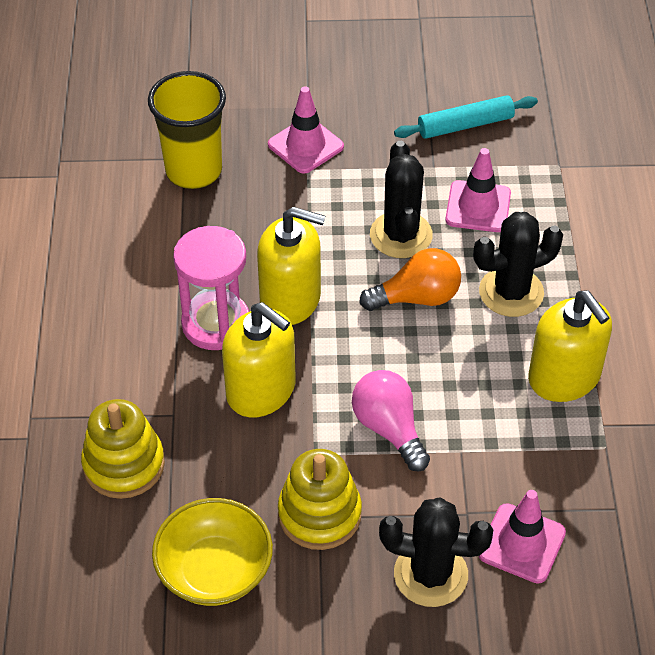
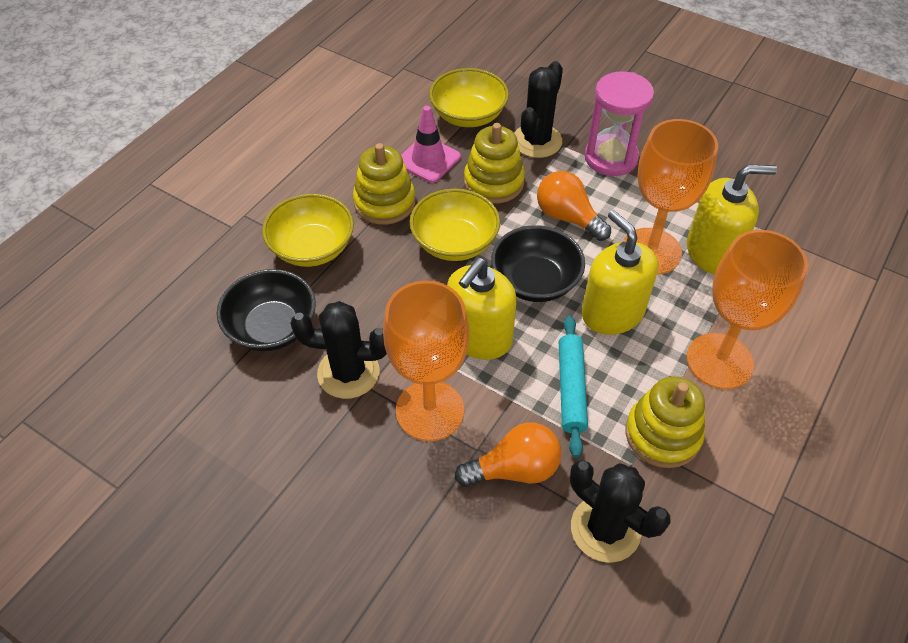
black bowl: 0 -> 2
orange goblet: 0 -> 3
orange light bulb: 1 -> 2
pink light bulb: 1 -> 0
pink traffic cone: 3 -> 1
yellow bowl: 1 -> 3
yellow cup: 1 -> 0
yellow stacking toy: 2 -> 3

